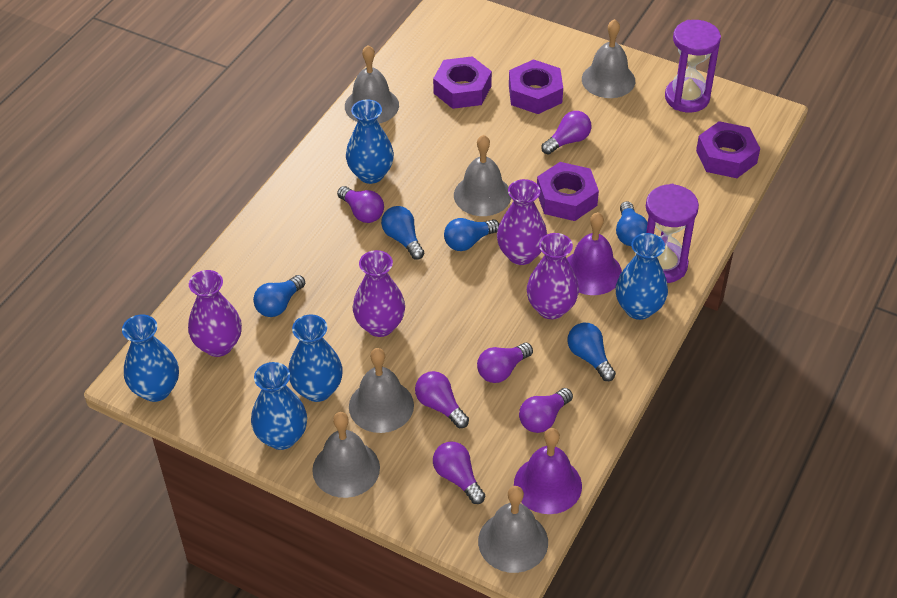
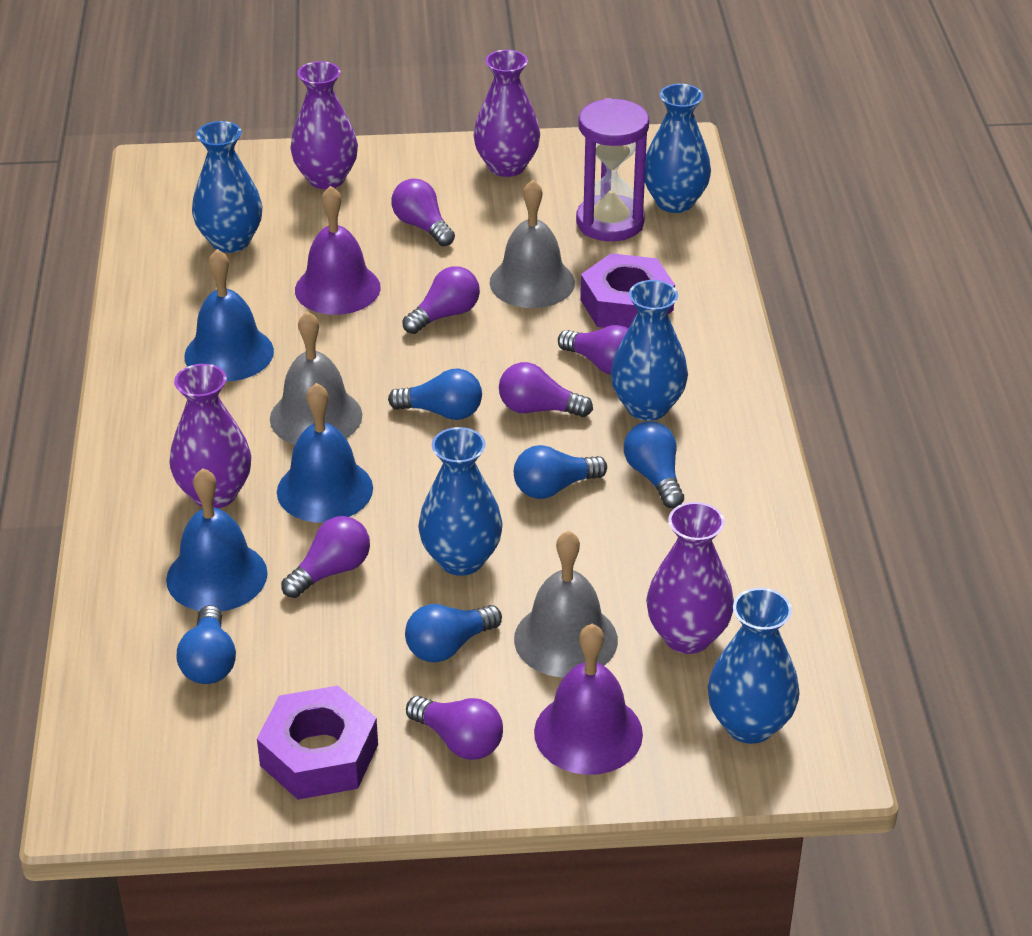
blue bell: 0 -> 3
grey bell: 6 -> 3
purple hourglass: 2 -> 1
purple nut: 4 -> 2

